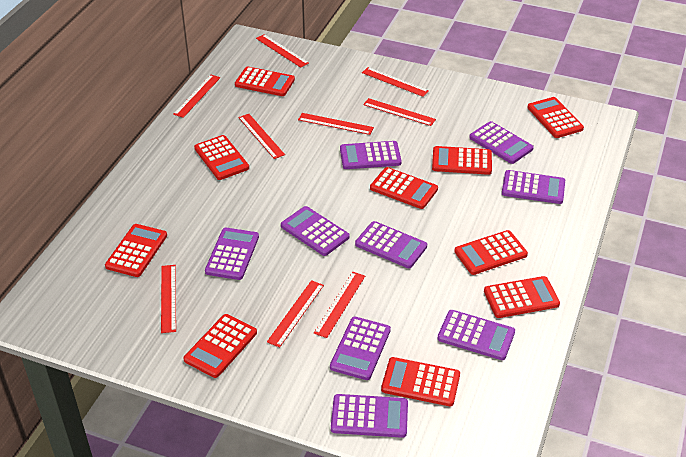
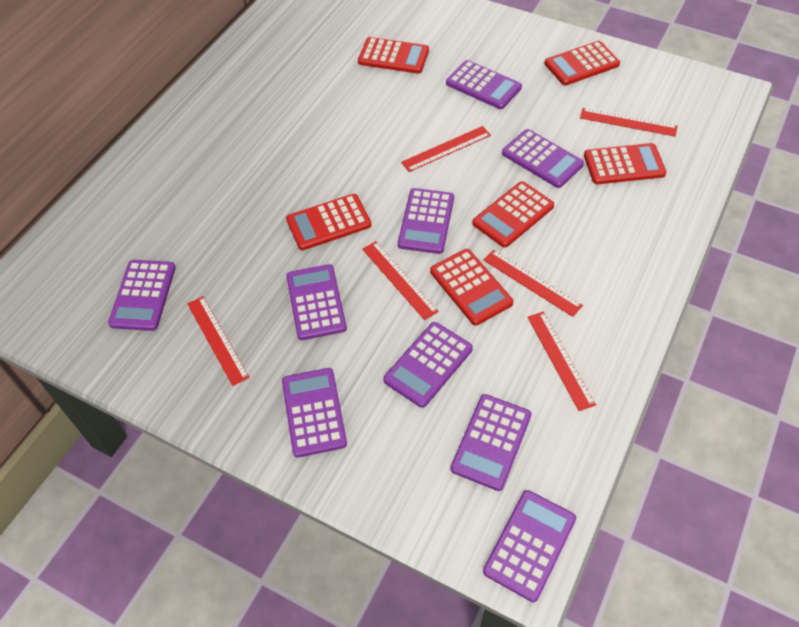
red calculator: 10 -> 6
red ruler: 9 -> 6

